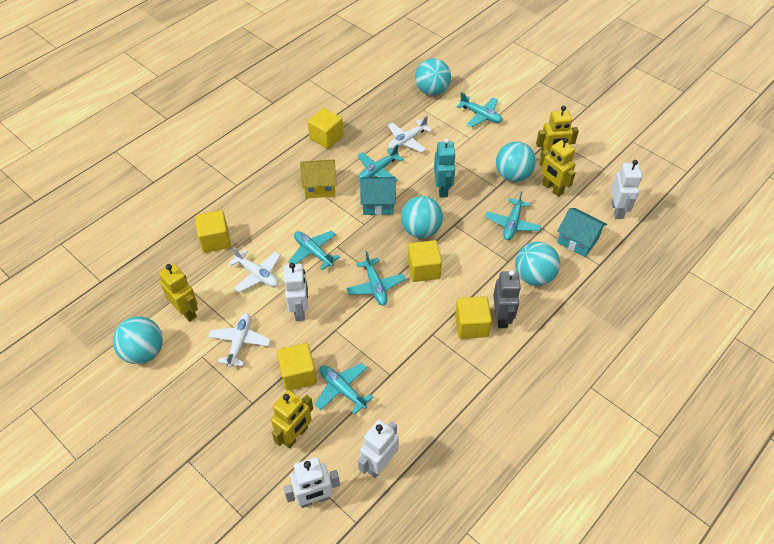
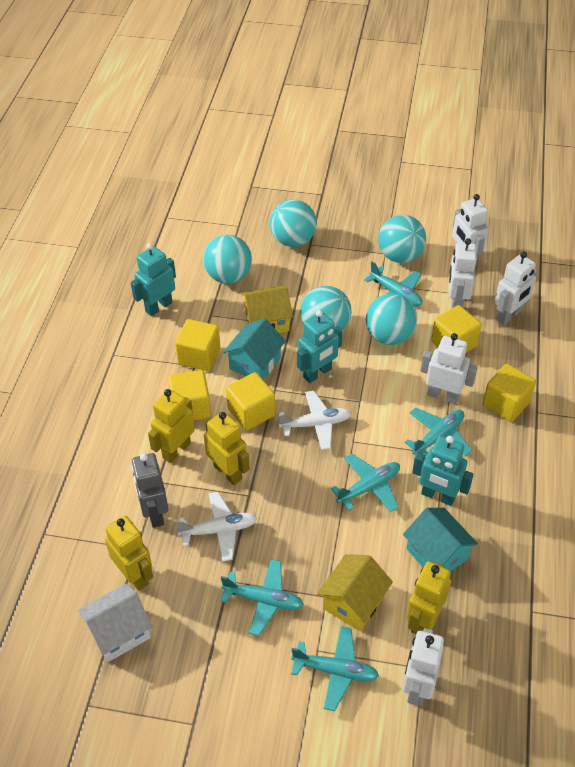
turquoise plane: 6 -> 5
turquoise robot: 1 -> 3
white house: 0 -> 1
white plane: 3 -> 2
white robot: 4 -> 5
yellow house: 1 -> 2

